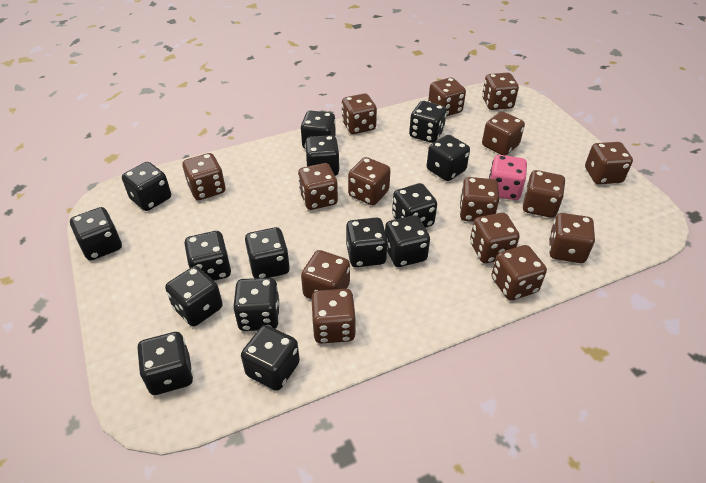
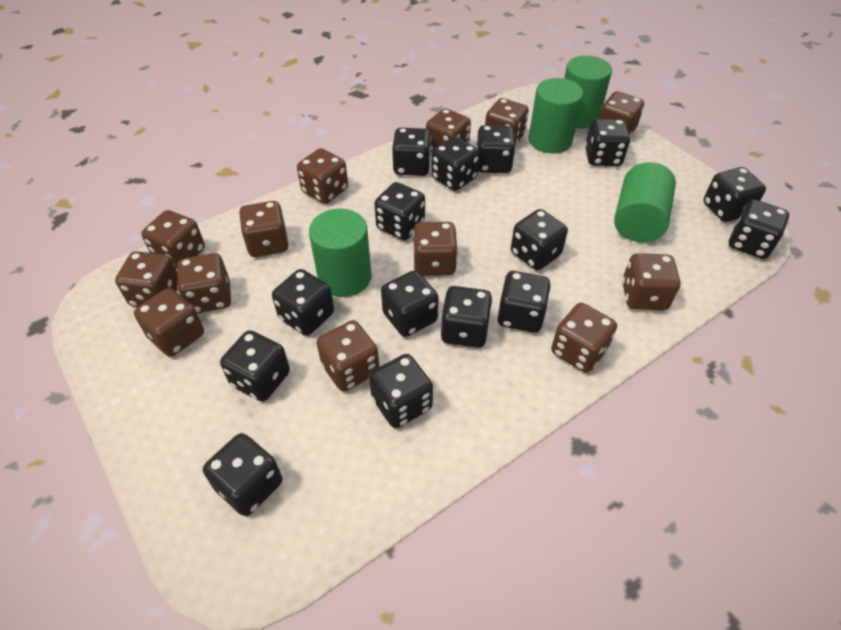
brown dice: 15 -> 13
green cylinder: 0 -> 4
pink dice: 1 -> 0

